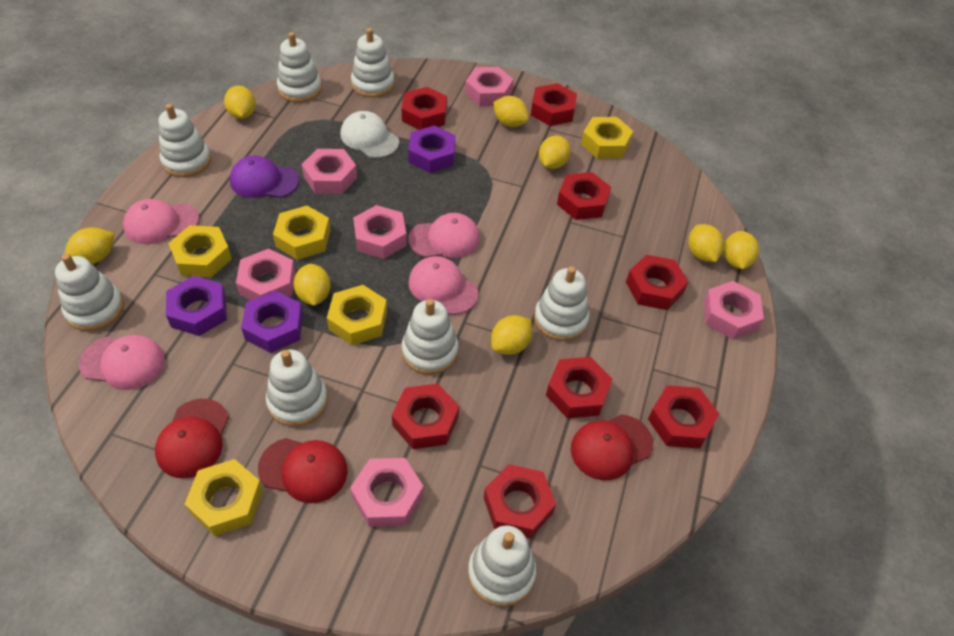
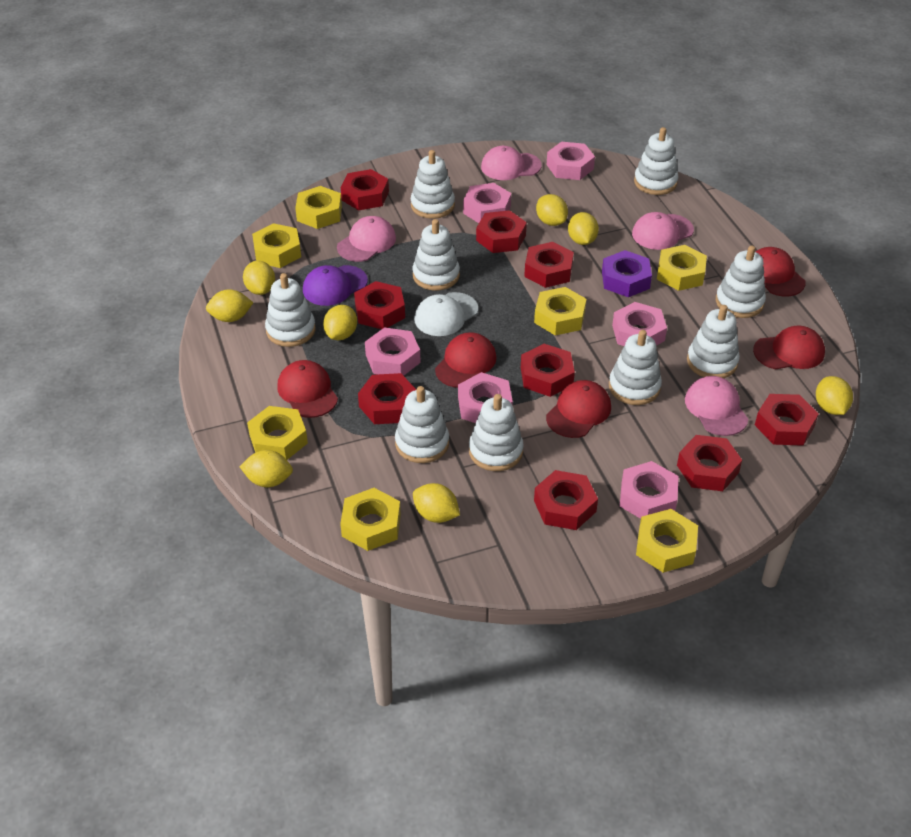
purple nut: 3 -> 1
red cap: 3 -> 5
red nut: 8 -> 9
white stacking toy: 8 -> 9
yellow nut: 5 -> 7

